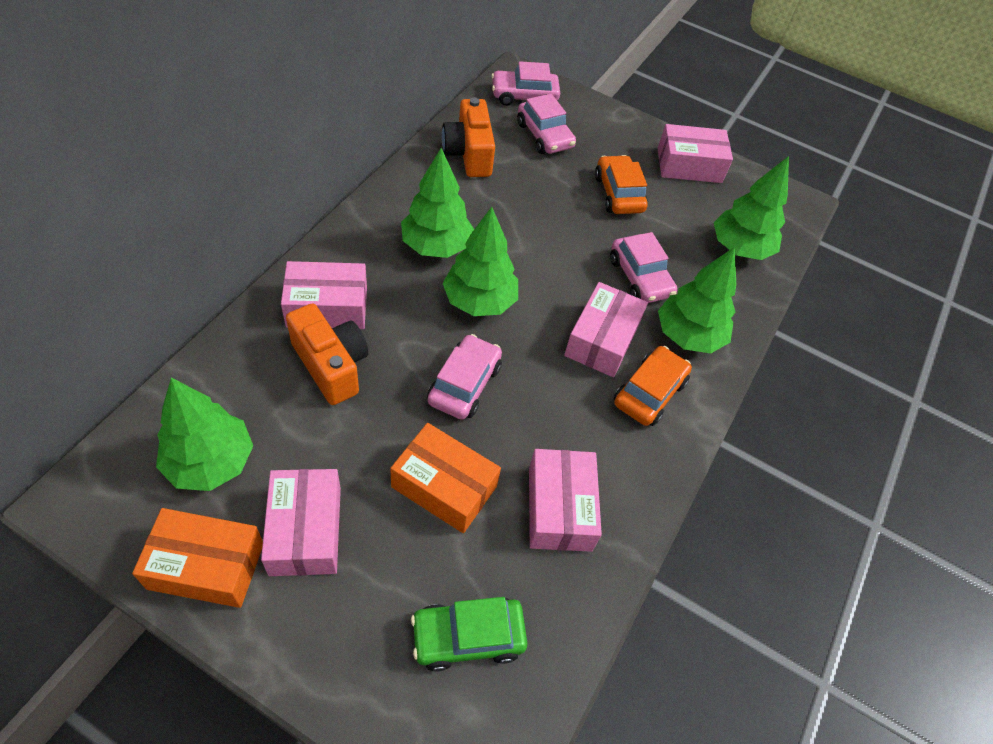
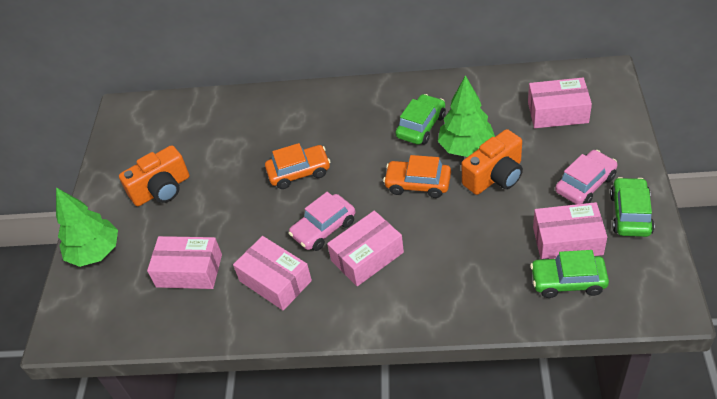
green car: 1 -> 3
green tree: 5 -> 2
orange box: 2 -> 0
pink car: 4 -> 2

